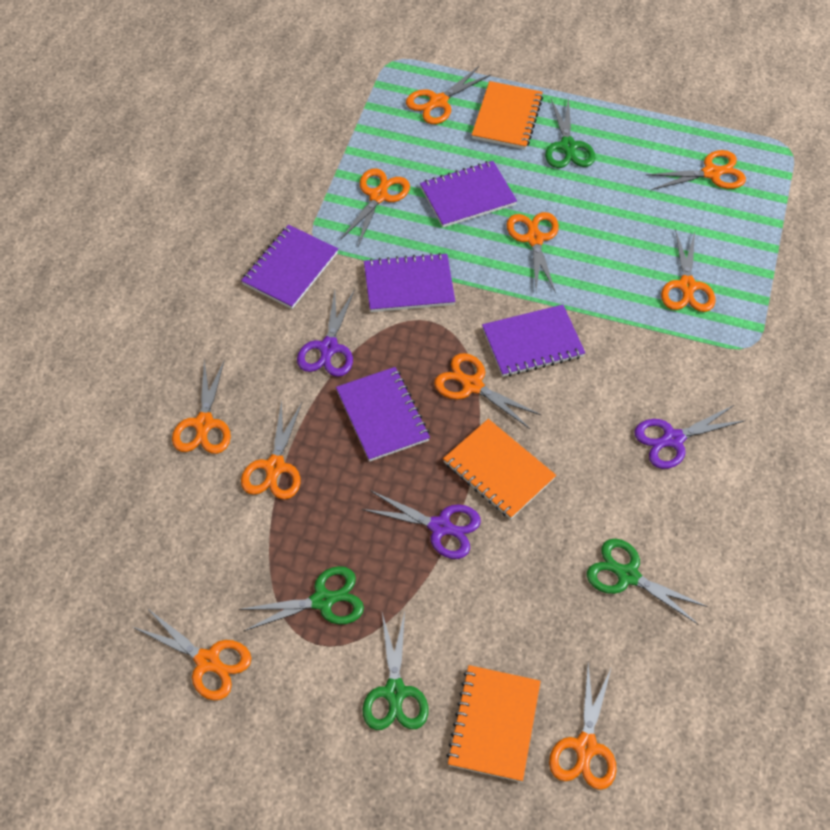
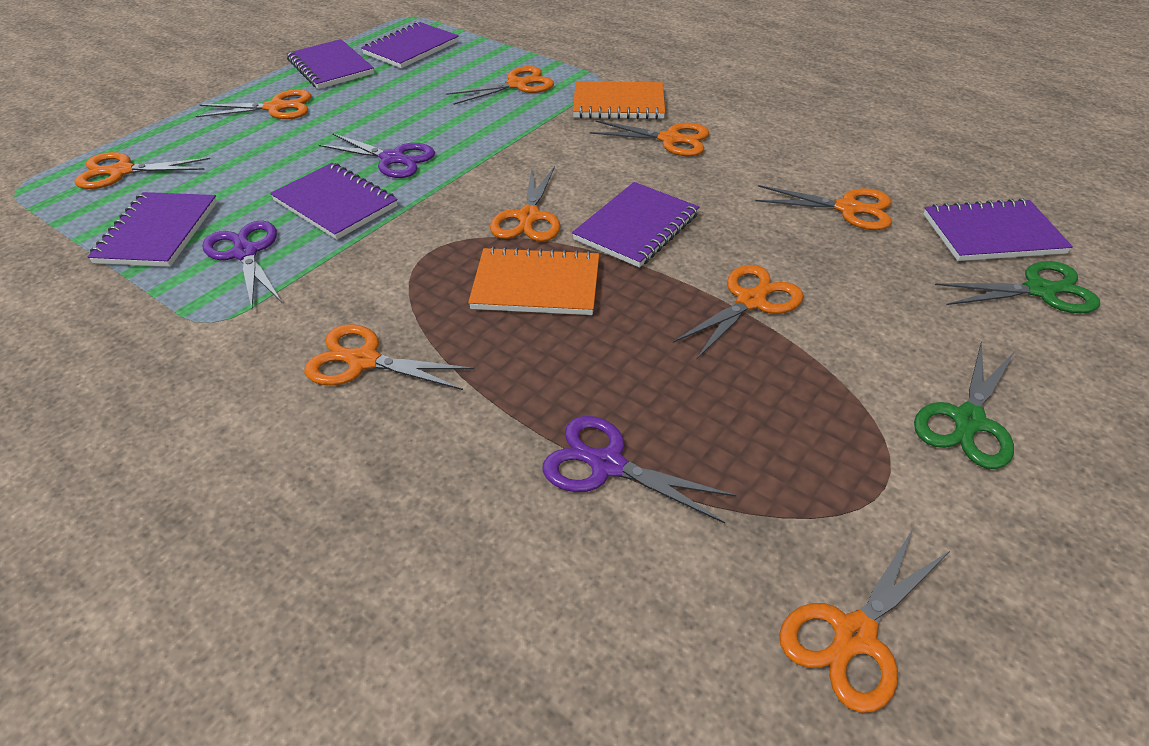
green scissors: 4 -> 2
orange notebook: 3 -> 2
orange scissors: 10 -> 9
purple notebook: 5 -> 6

